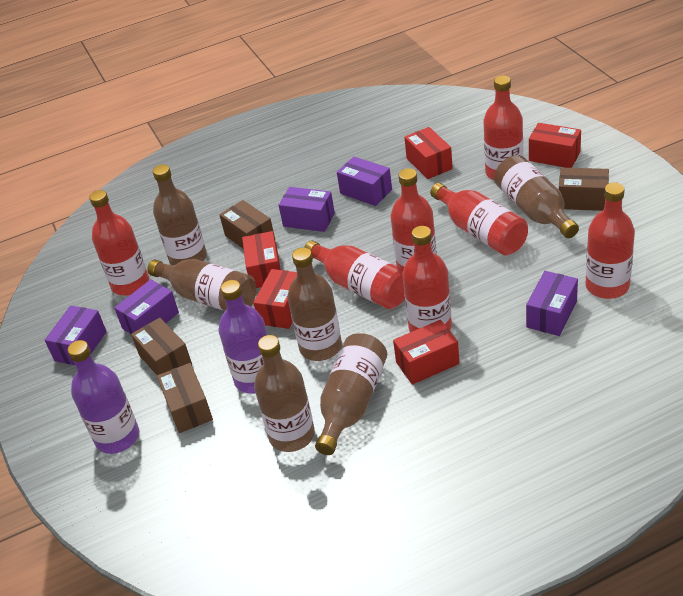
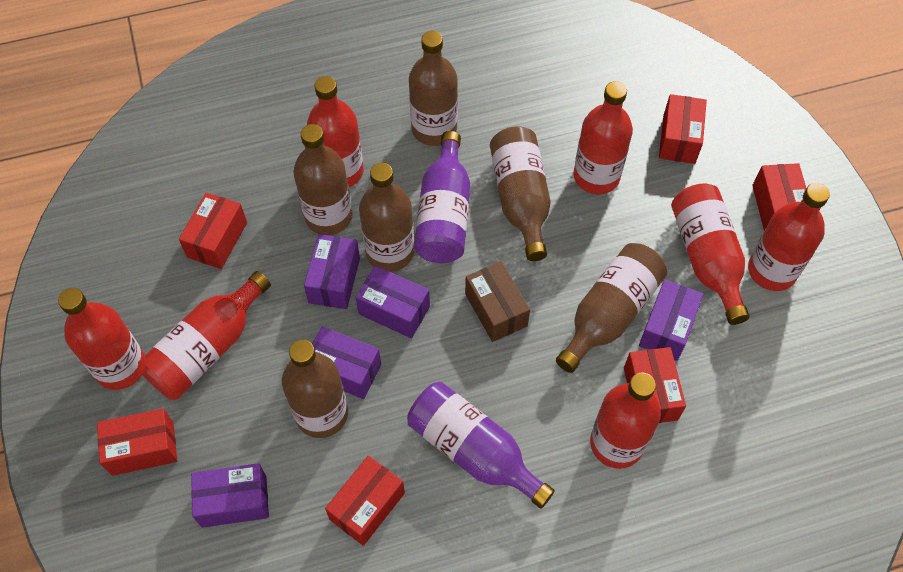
brown box: 4 -> 1
red box: 5 -> 6

